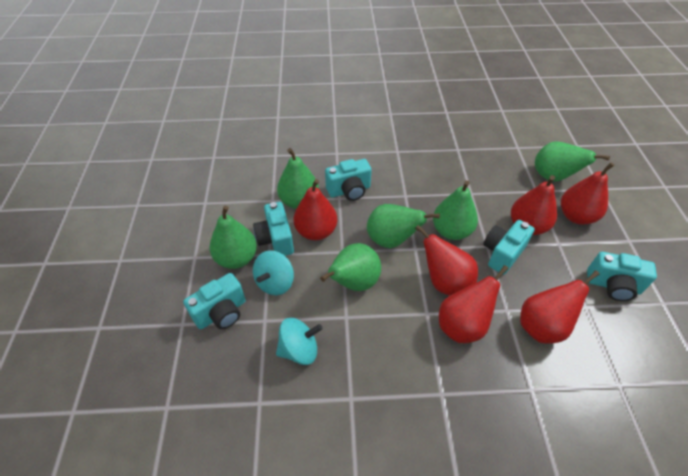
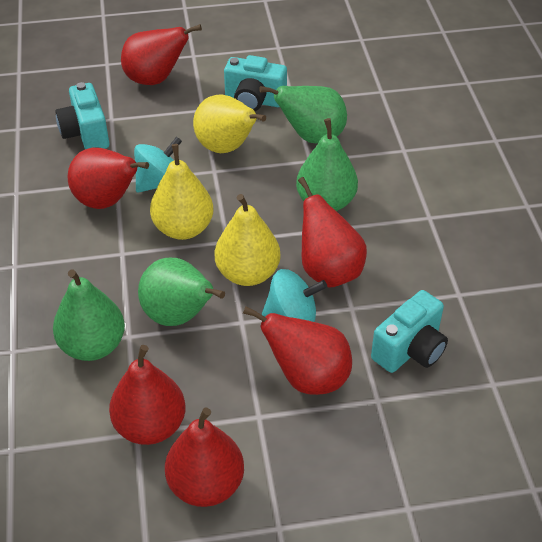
green pear: 6 -> 4
turquoise camera: 5 -> 3
yellow pear: 0 -> 3

